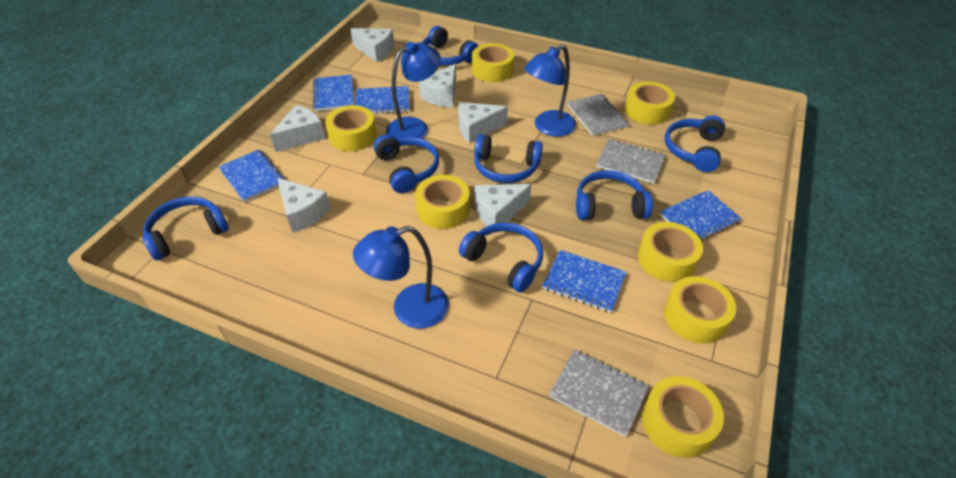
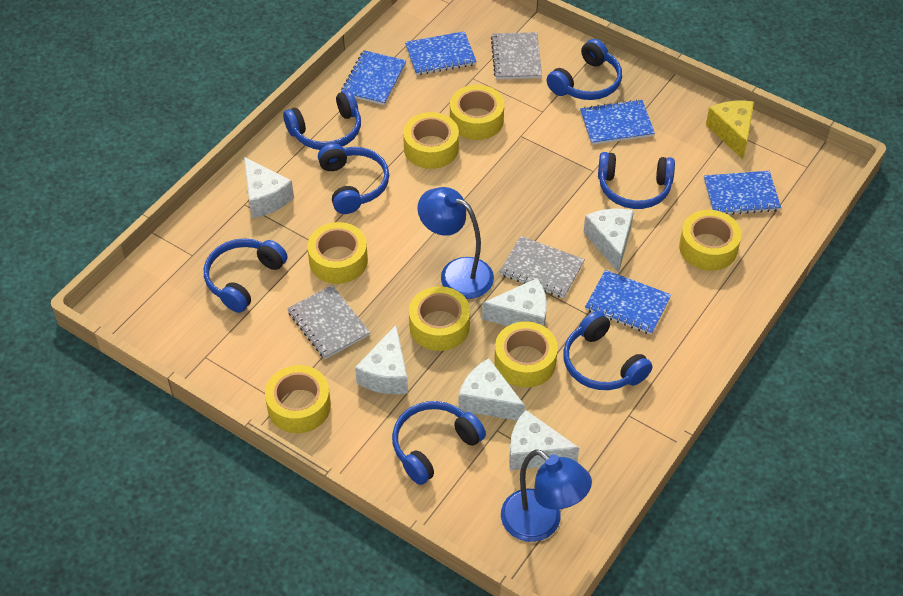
blue lamp: 3 -> 2
yellow cheese: 0 -> 1

